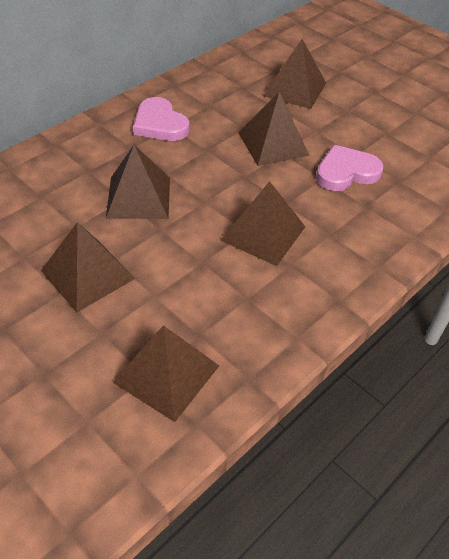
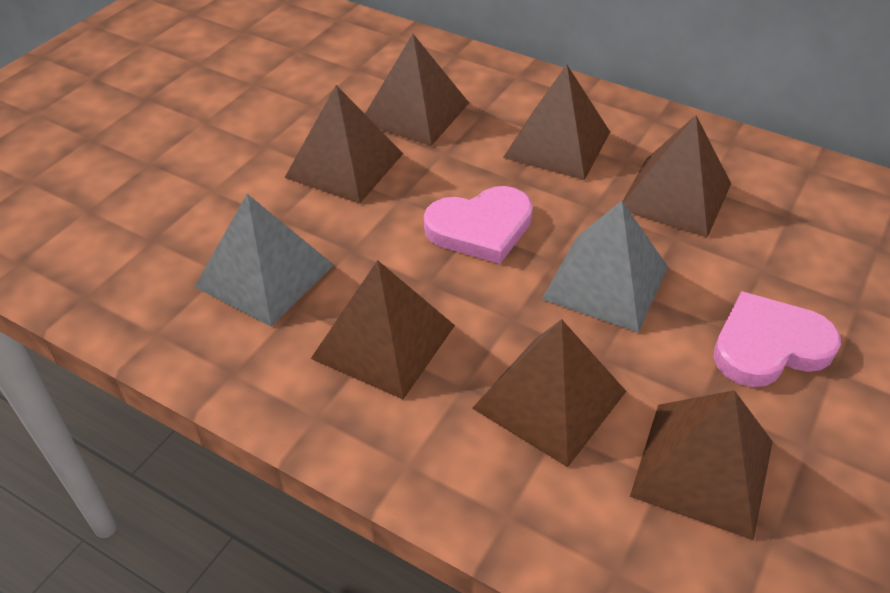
brown pyramid: 6 -> 7
grey pyramid: 0 -> 2

